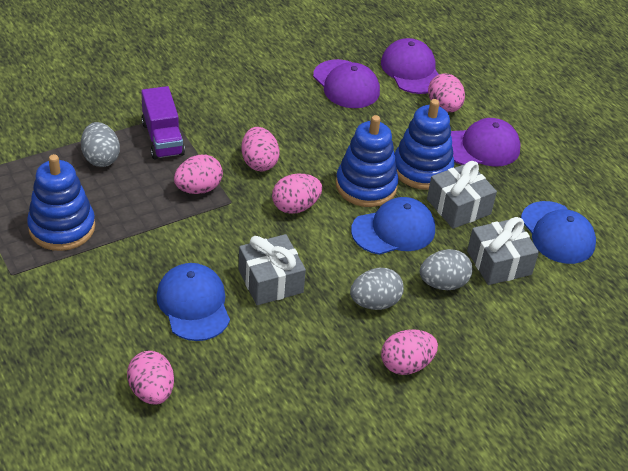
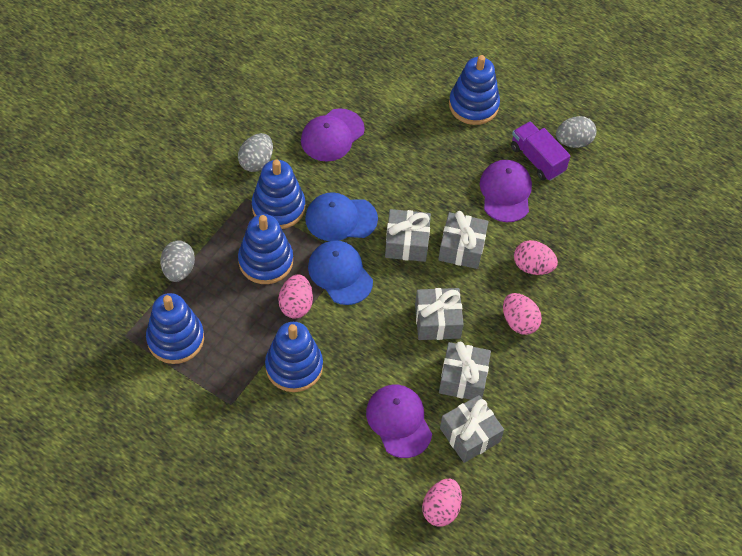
blue cap: 3 -> 2
blue stacking toy: 3 -> 5
grey gift: 3 -> 5
pink egg: 6 -> 4

